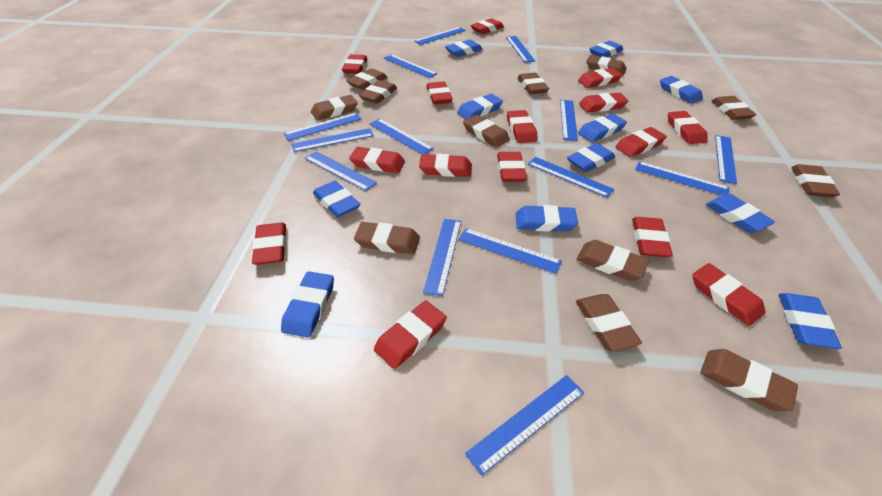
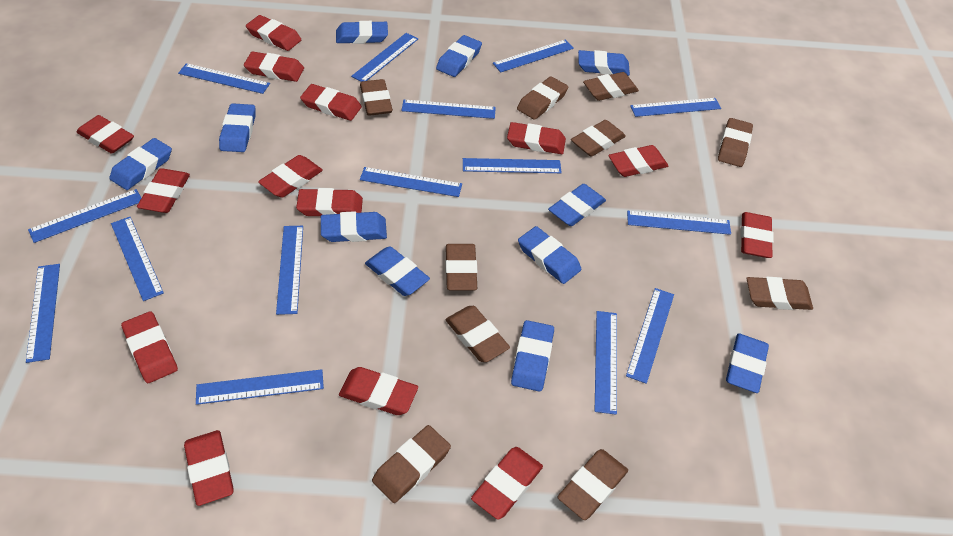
blue ruler: 14 -> 15
brown eraser: 12 -> 10
red eraser: 15 -> 14

